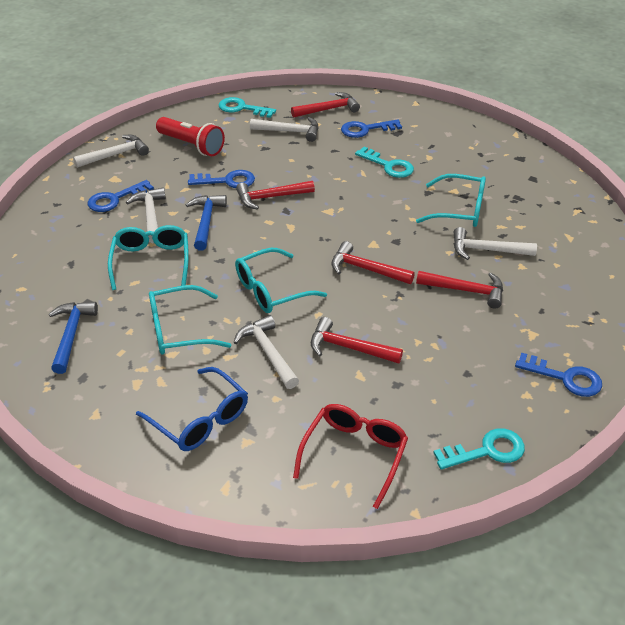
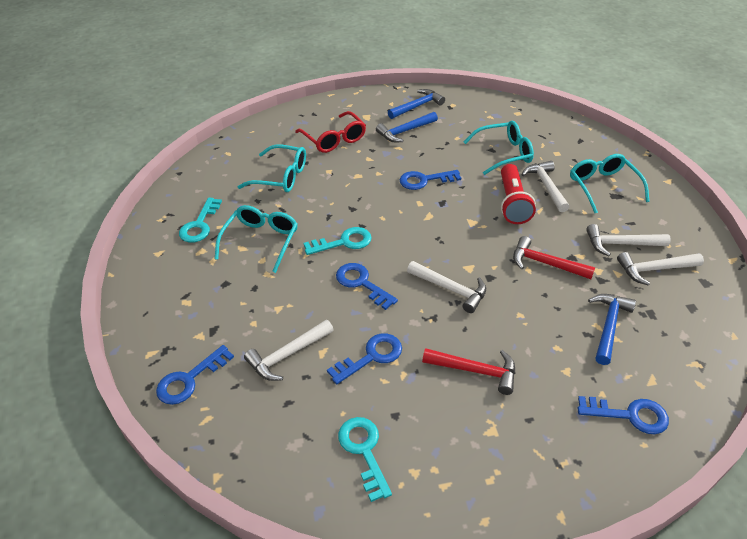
blue glasses: 1 -> 0
blue hammer: 2 -> 3
blue key: 4 -> 5
red hammer: 5 -> 2

